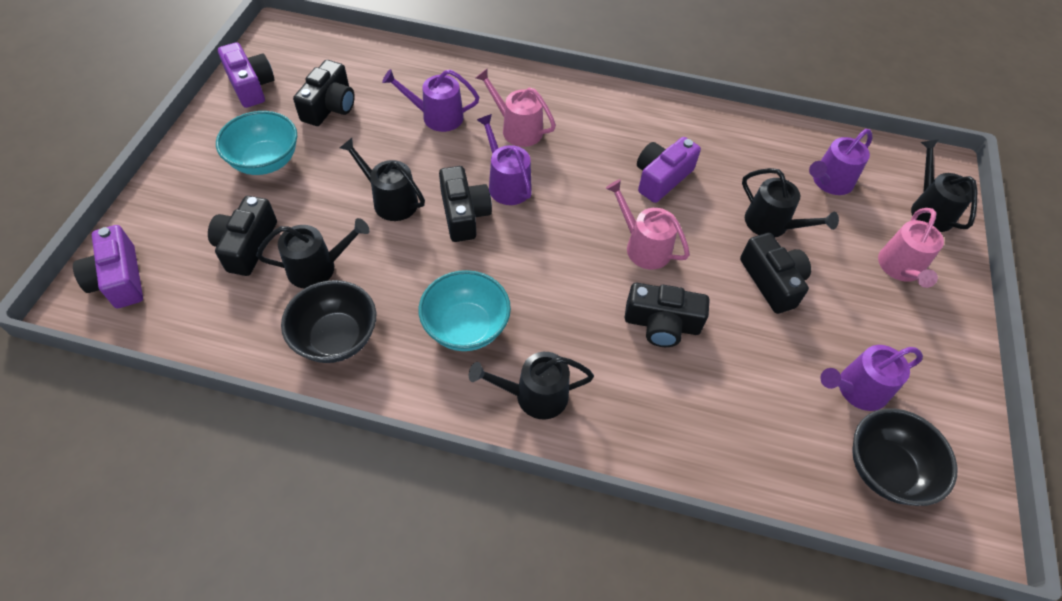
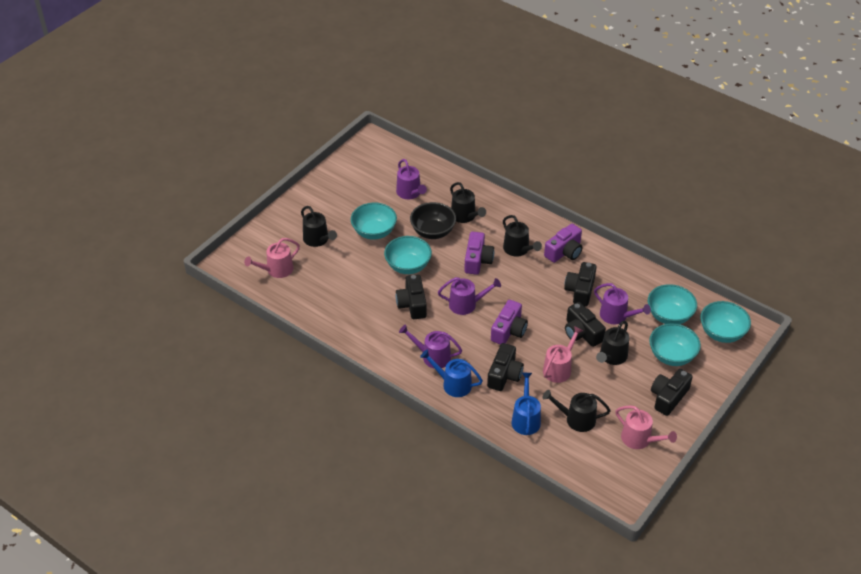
black bowl: 2 -> 1
blue watering can: 0 -> 2
turquoise bowl: 2 -> 5

